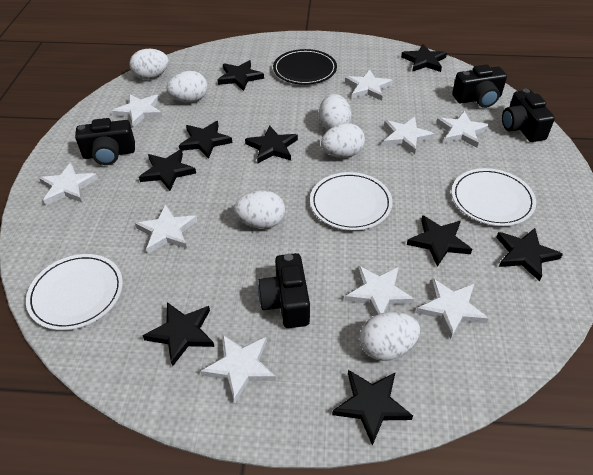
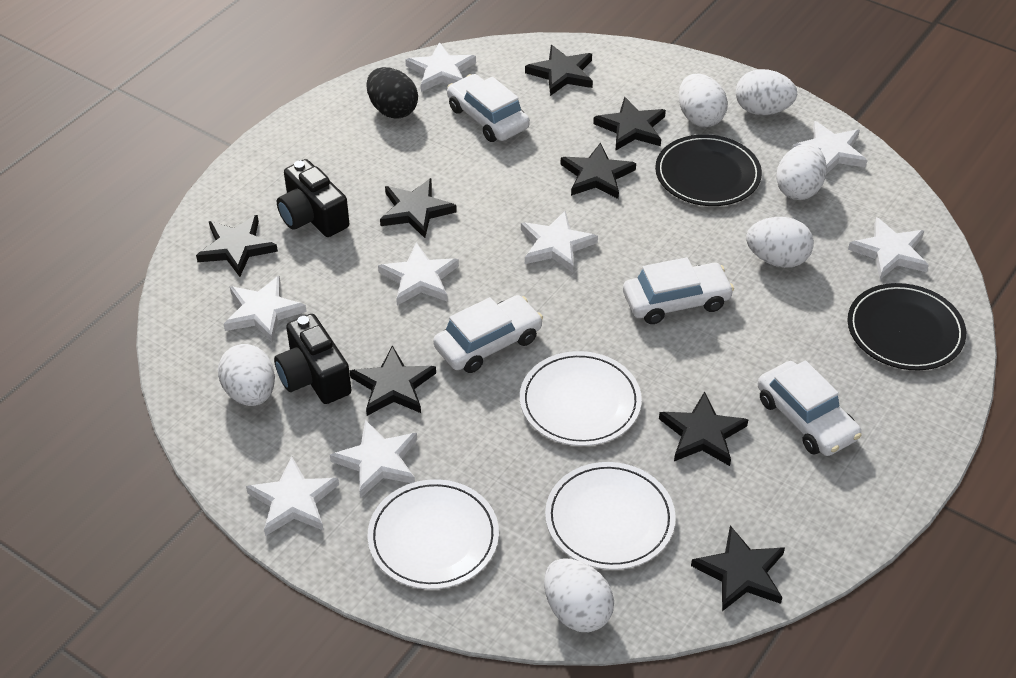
black camera: 4 -> 2
black egg: 0 -> 1
black plate: 1 -> 2
black star: 9 -> 8
white car: 0 -> 4
white star: 9 -> 8

